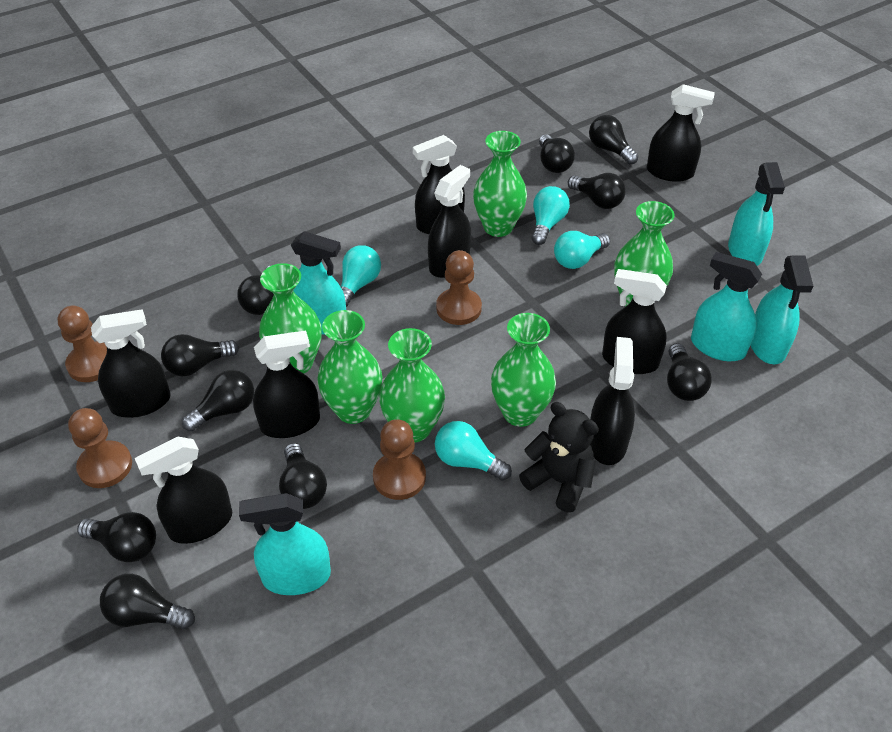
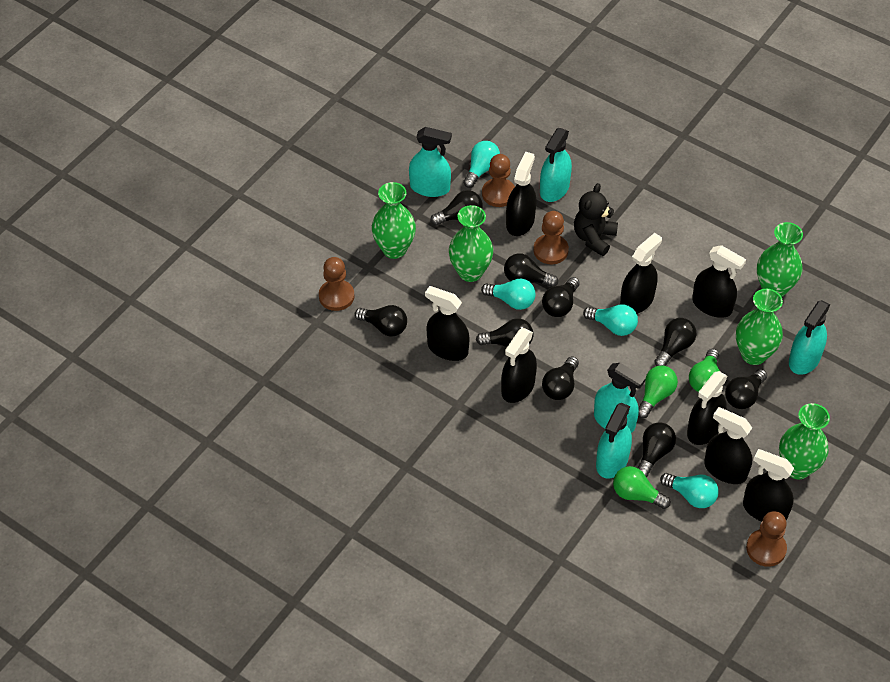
black light bulb: 10 -> 9
green light bulb: 0 -> 3
green vase: 6 -> 5

